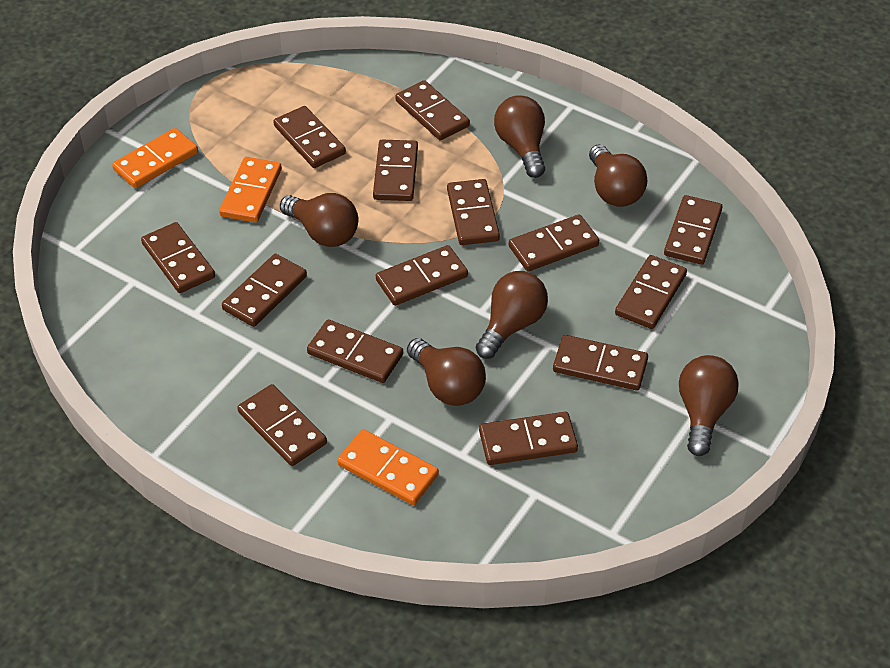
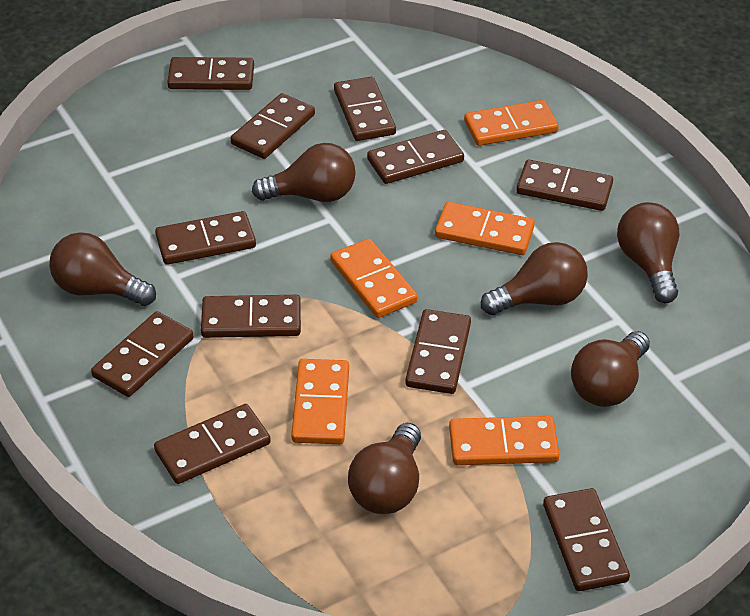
brown domino: 14 -> 11
orange domino: 3 -> 5

